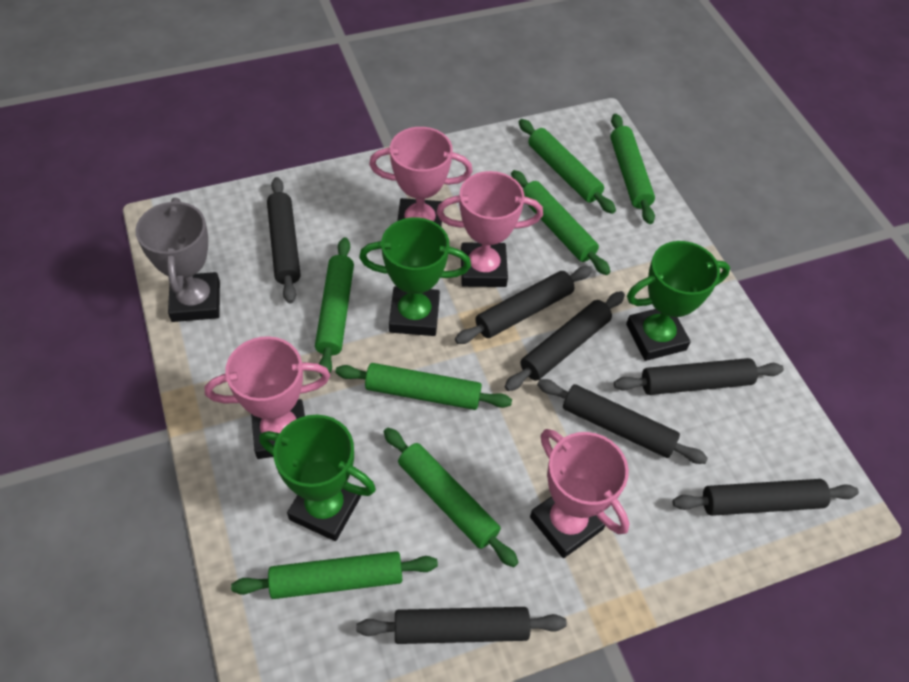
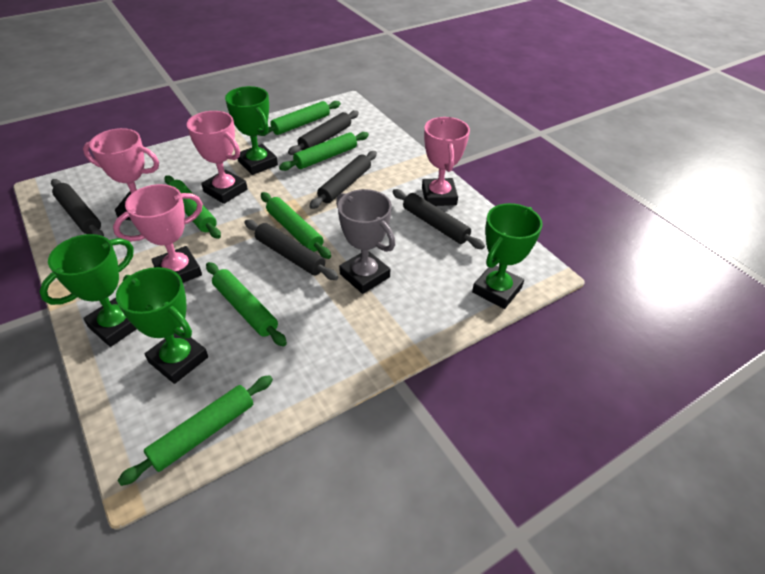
black rolling pin: 7 -> 5
green rolling pin: 7 -> 6
green trophy: 3 -> 4

